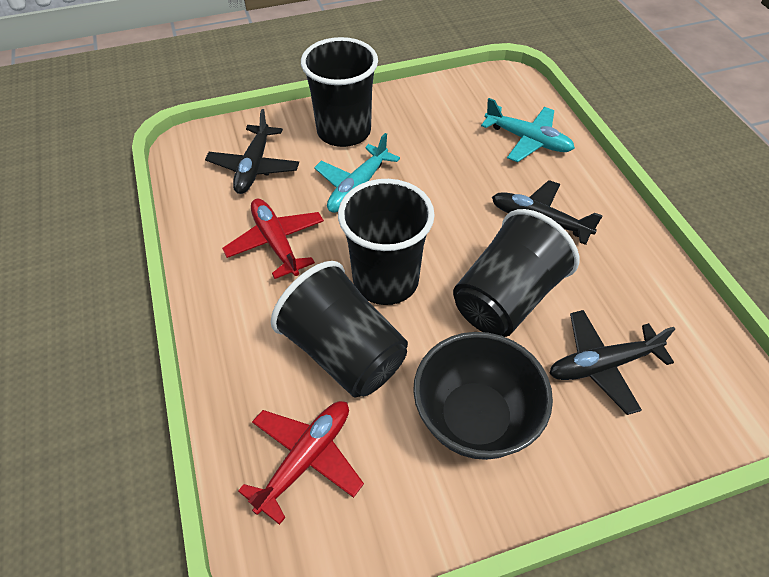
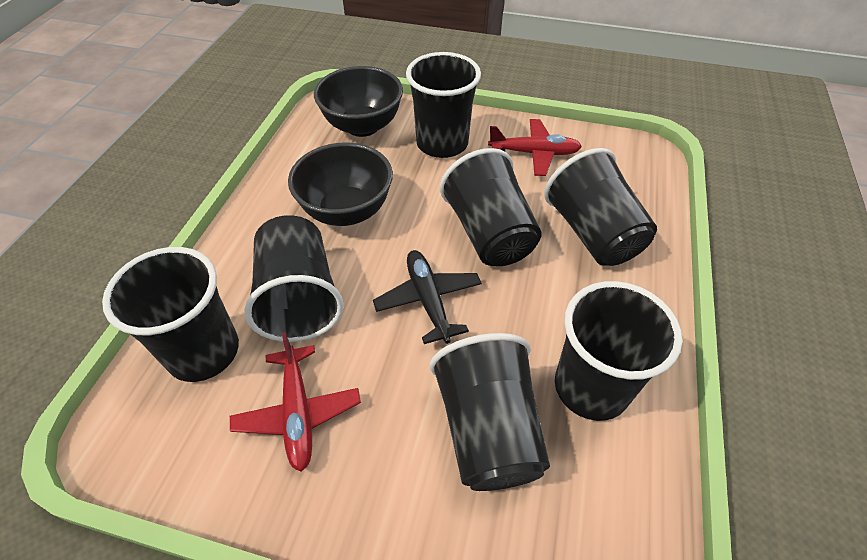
black bowl: 1 -> 2
black cup: 4 -> 7
black plane: 3 -> 1
turquoise plane: 2 -> 0

